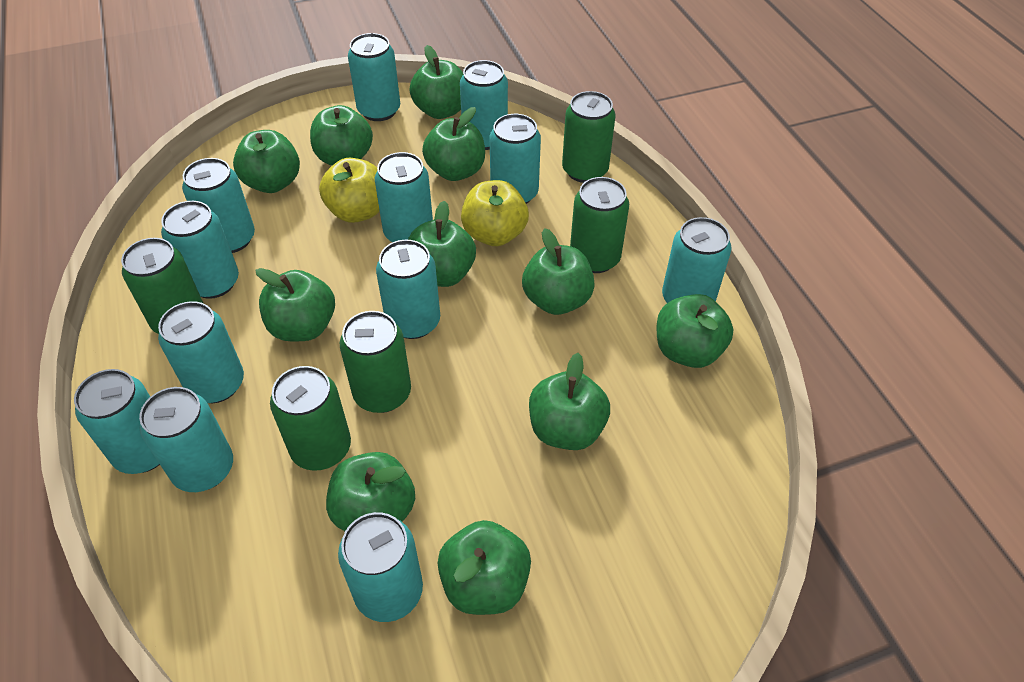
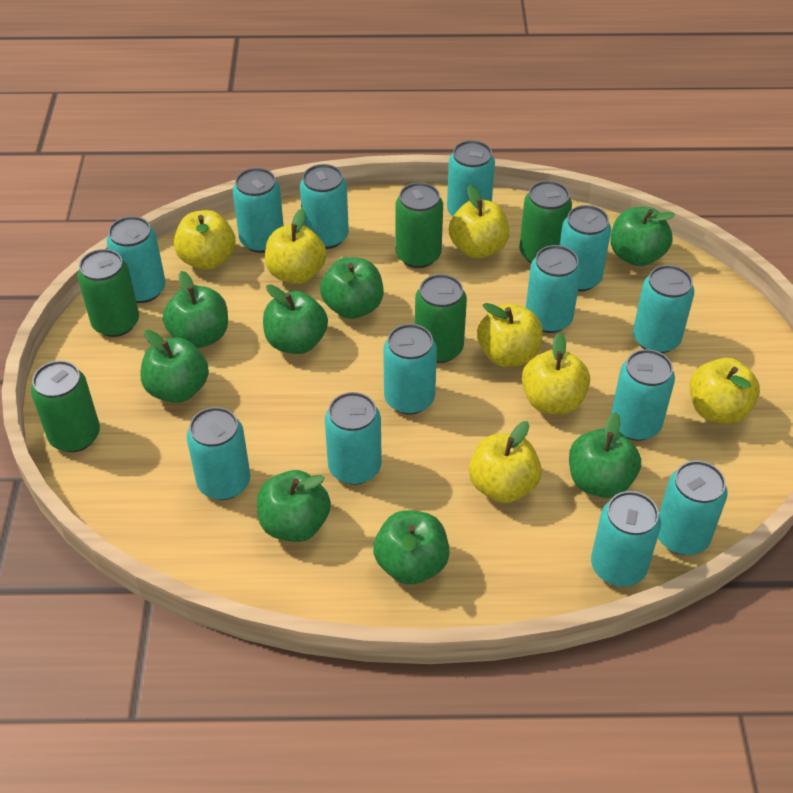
green apple: 11 -> 8
turquoise can: 12 -> 13
yellow apple: 2 -> 7

